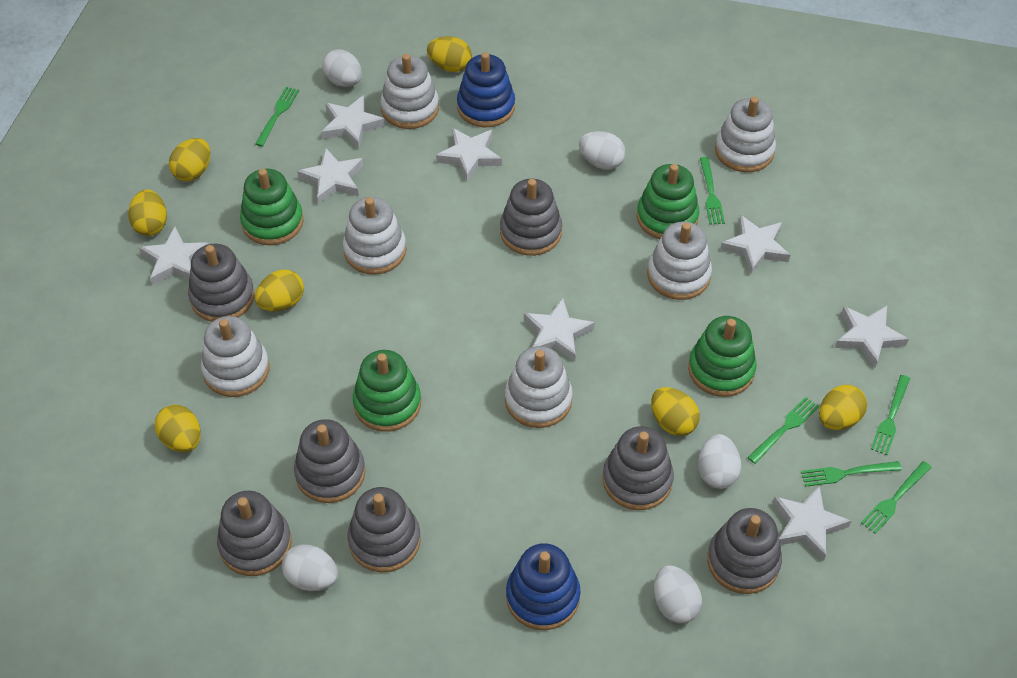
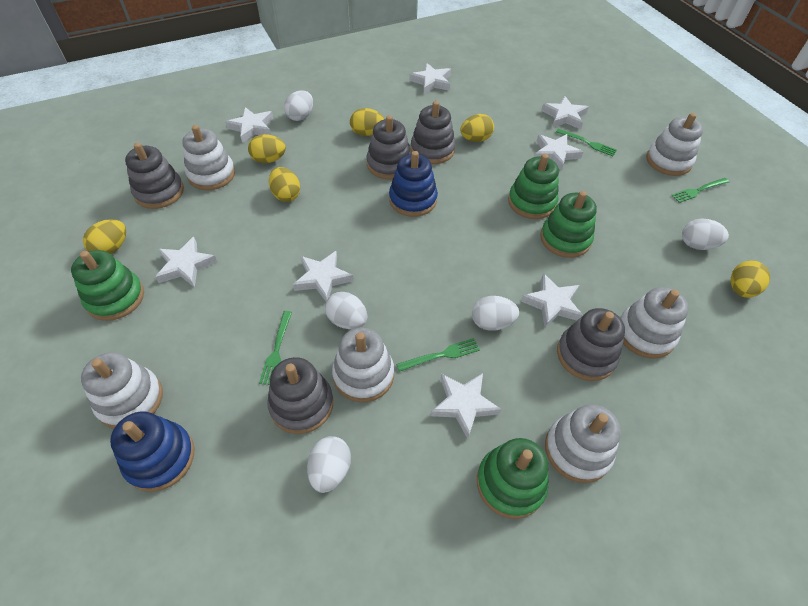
green fork: 6 -> 4
grey stacking toy: 7 -> 5
yellow egg: 7 -> 6

